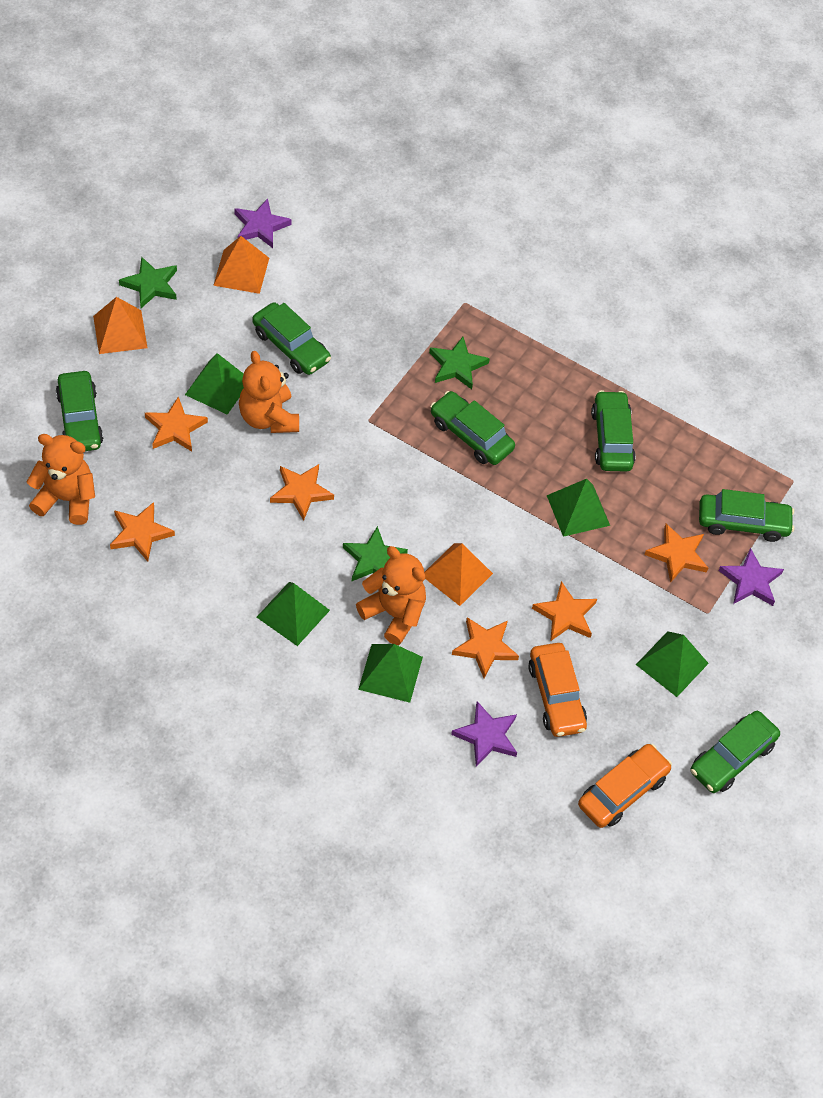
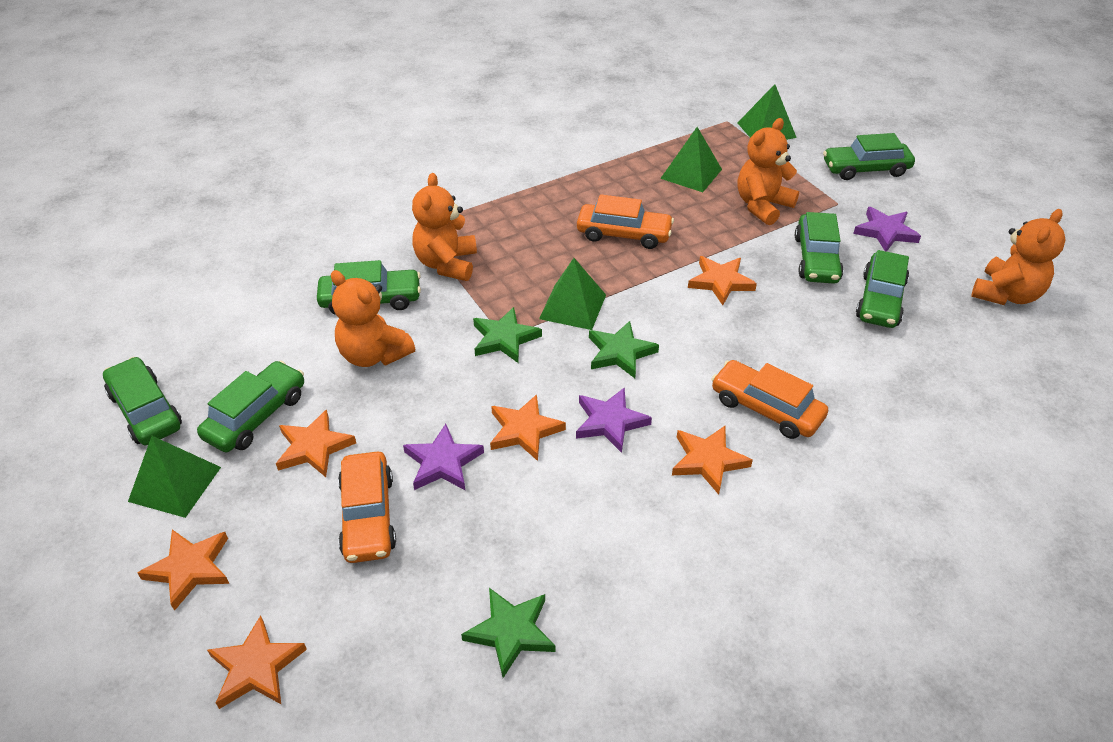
green pyramid: 5 -> 4
orange car: 2 -> 3
orange pyramid: 3 -> 0
orange teddy bear: 3 -> 4

